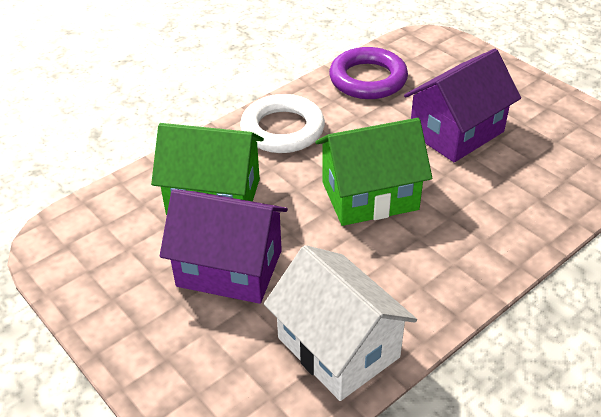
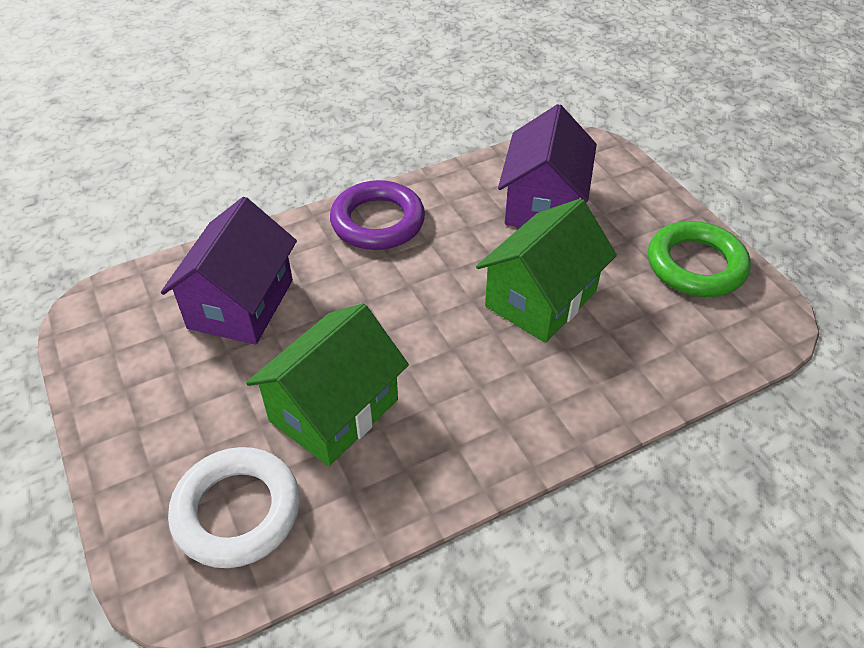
green ring: 0 -> 1
white house: 1 -> 0

